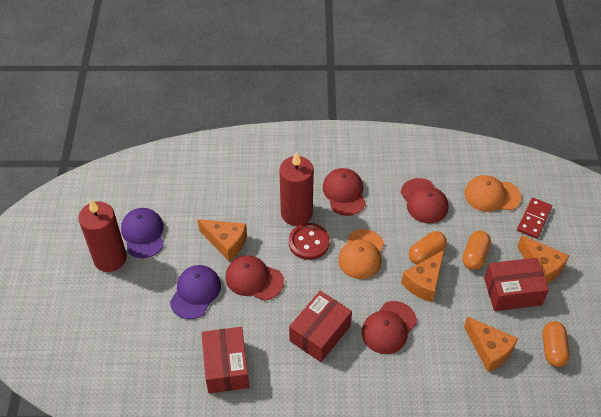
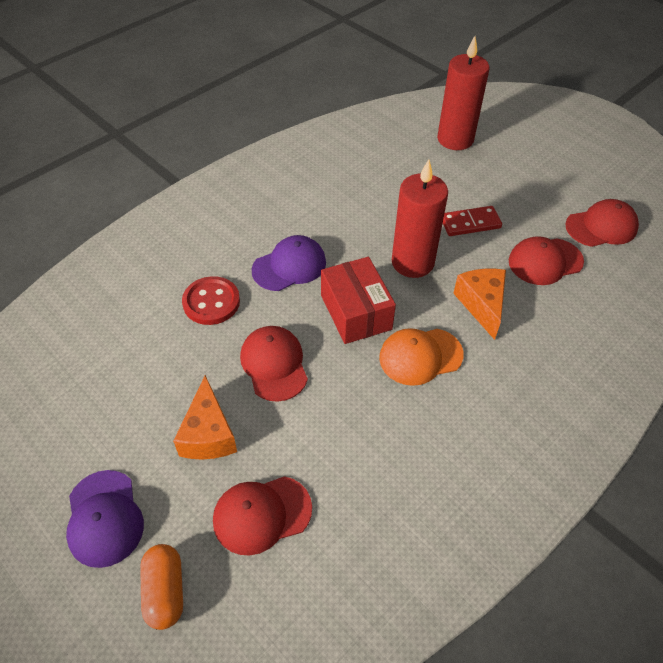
orange cap: 2 -> 1
orange capsule: 3 -> 1
orange cheese: 4 -> 2
red box: 3 -> 1

